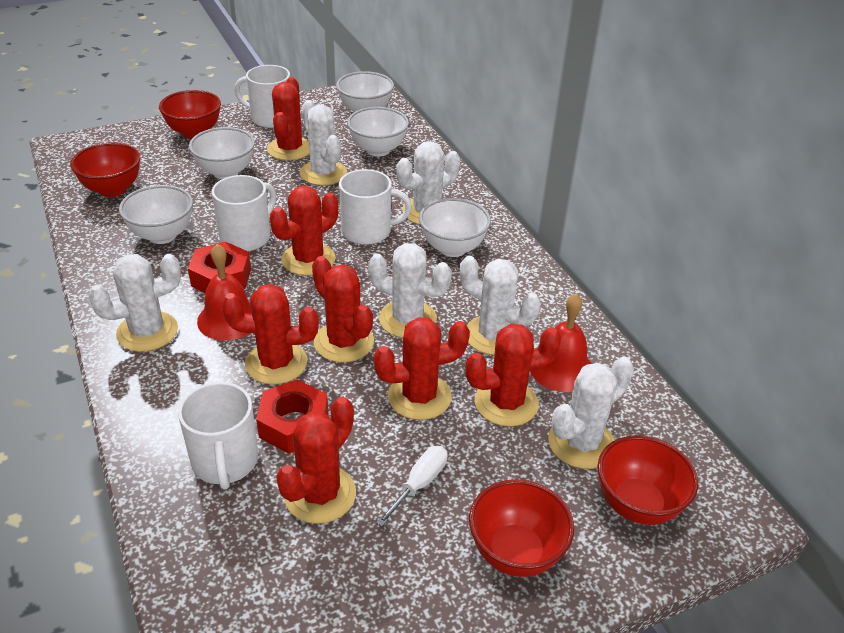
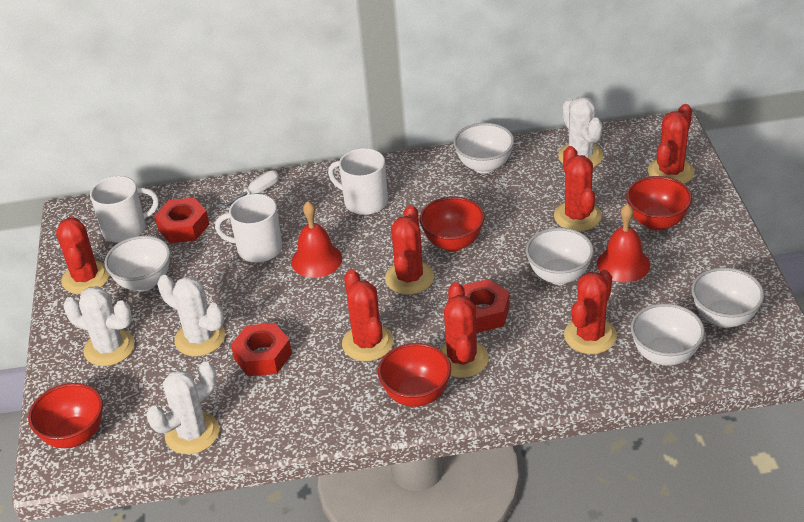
red nut: 2 -> 3
white cactus: 6 -> 4
white mug: 4 -> 3

